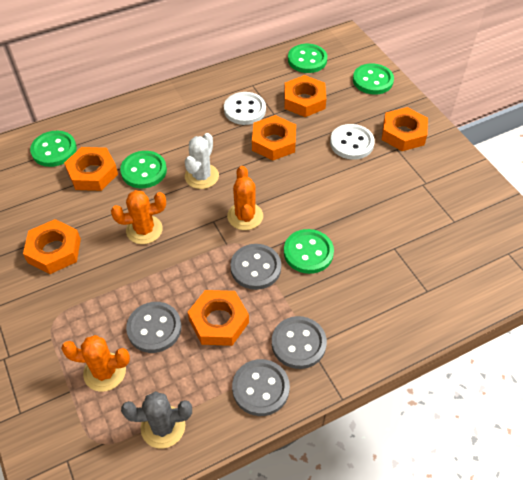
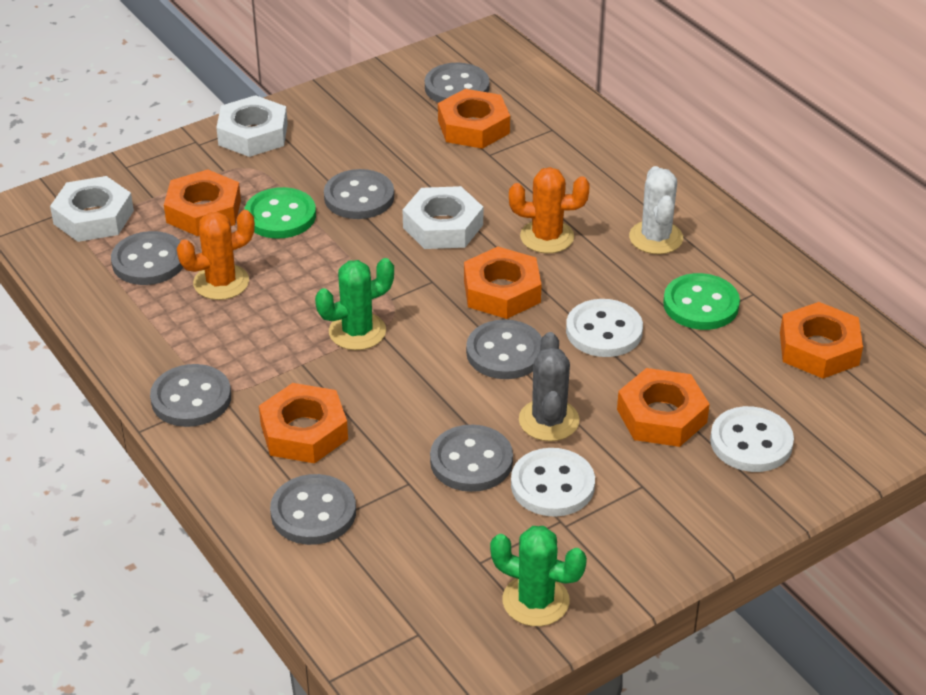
green button: 5 -> 2
green cactus: 0 -> 2
grey button: 4 -> 7
orange cactus: 3 -> 2
white button: 2 -> 3
white nut: 0 -> 3

